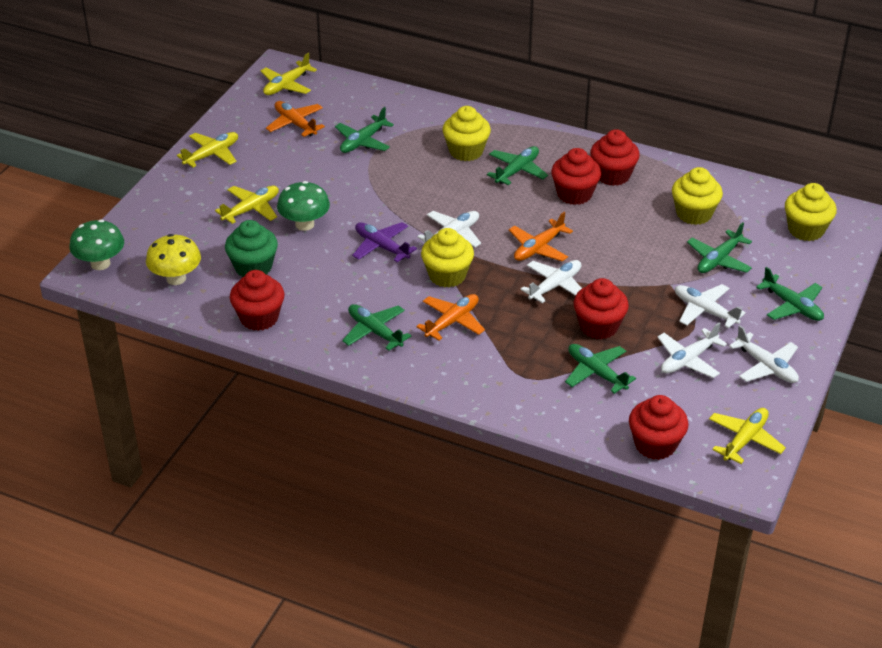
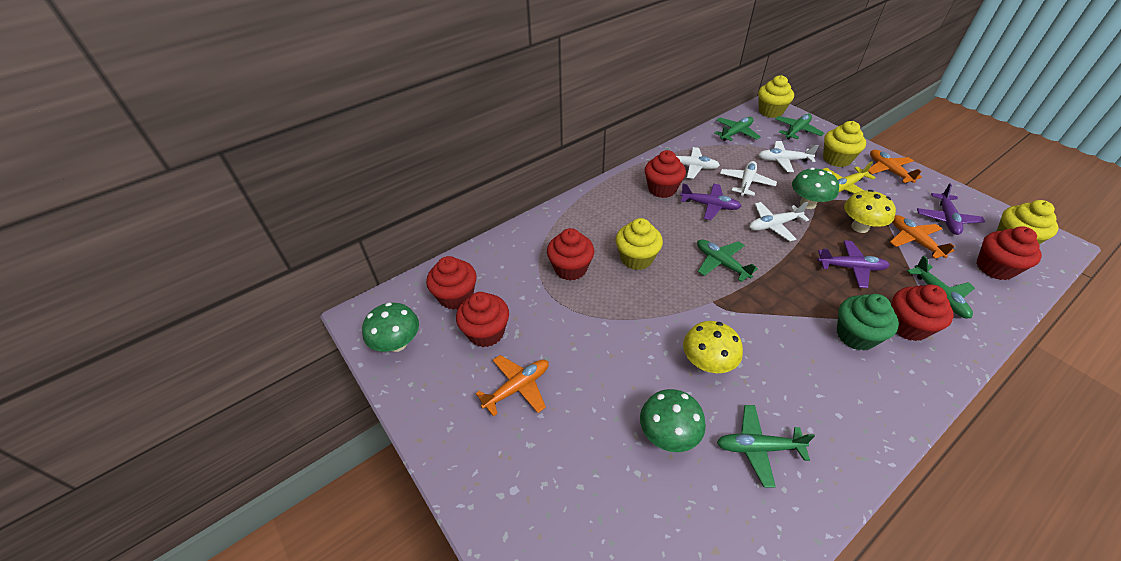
green mushroom: 2 -> 3
green plane: 6 -> 5
purple plane: 1 -> 3
red cupcake: 5 -> 6
white plane: 5 -> 4
yellow mushroom: 1 -> 2
yellow plane: 4 -> 1

